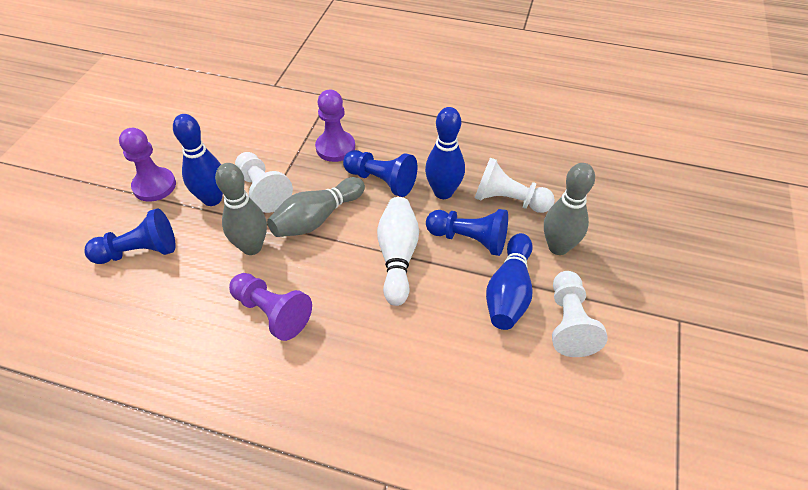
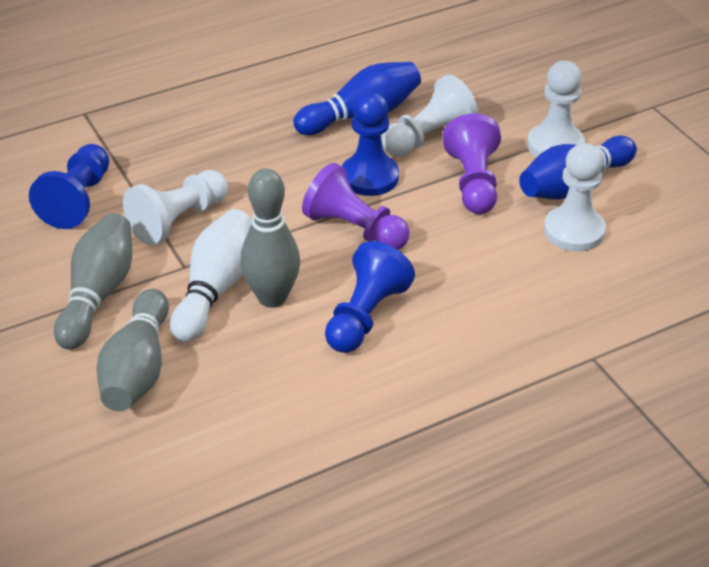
blue bowling pin: 3 -> 2
purple pawn: 3 -> 2
white pawn: 3 -> 4

